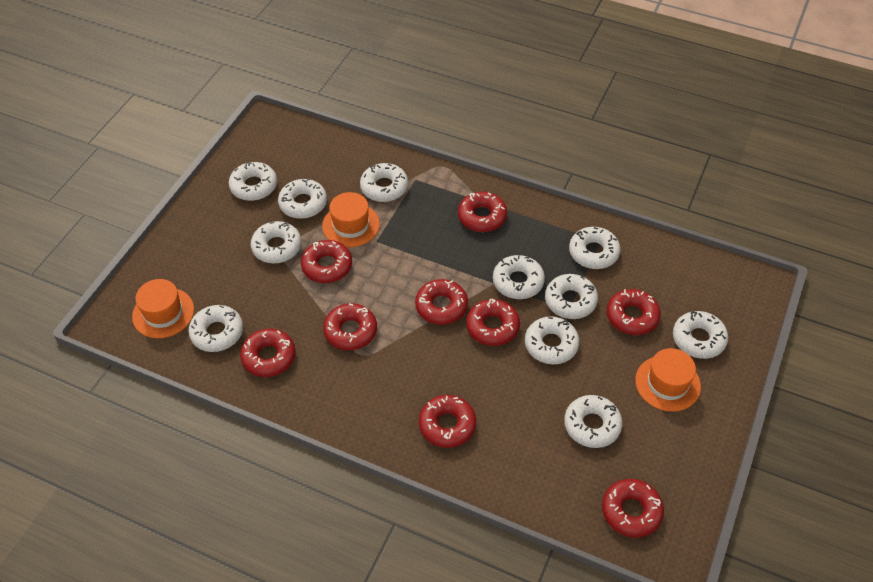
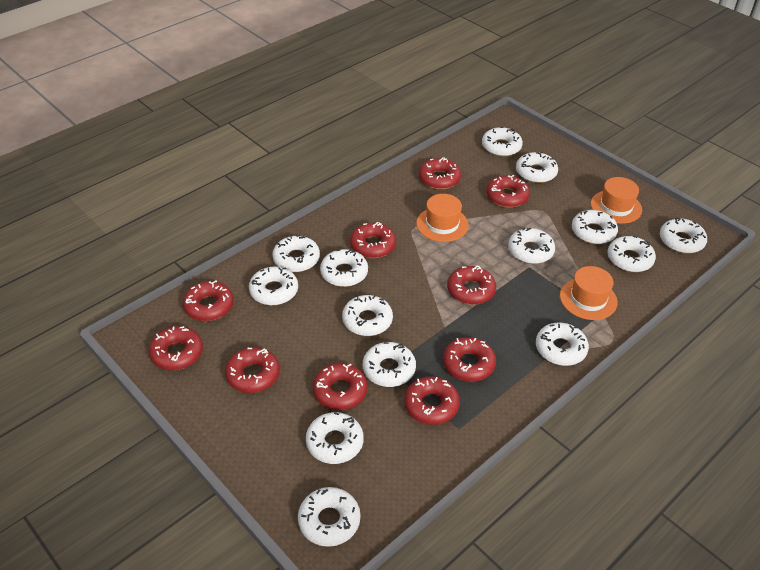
red donut: 9 -> 10
white donut: 11 -> 14

